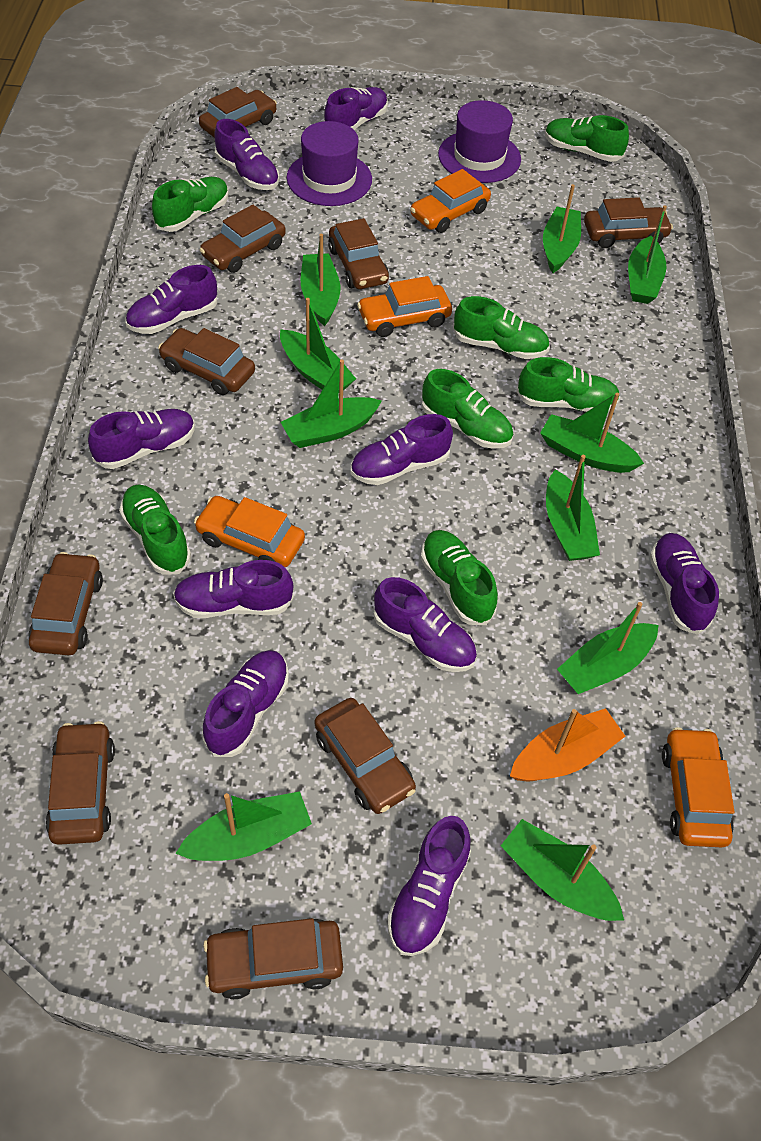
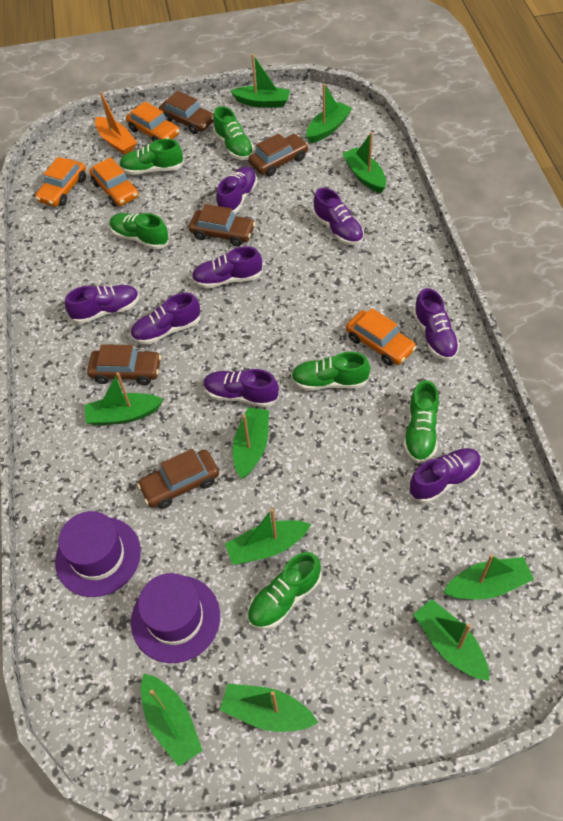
brown car: 9 -> 5
green shoe: 7 -> 6
purple shoe: 10 -> 8

